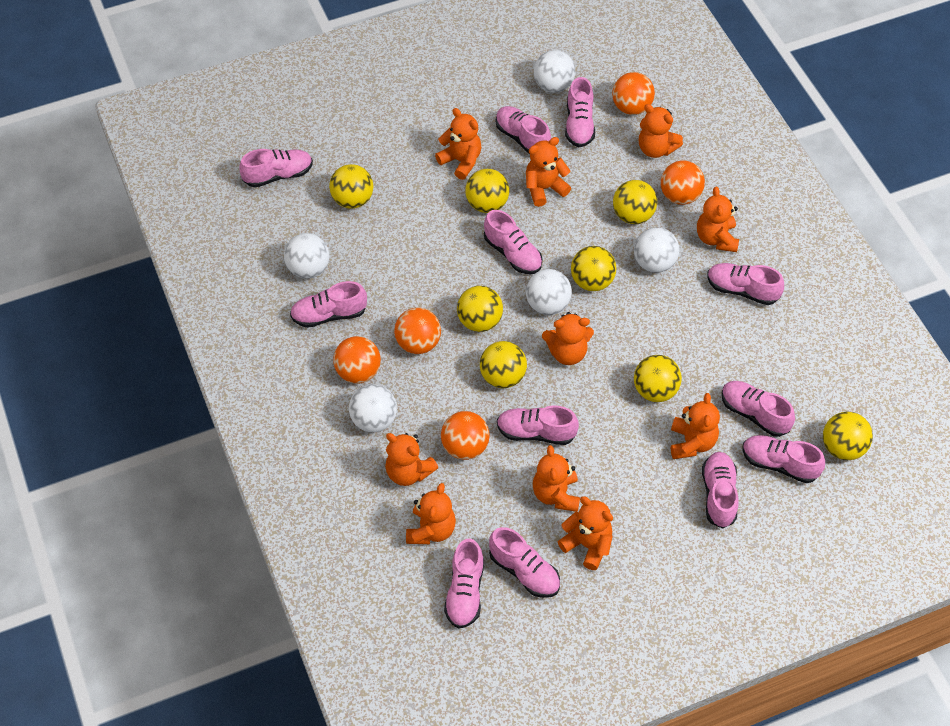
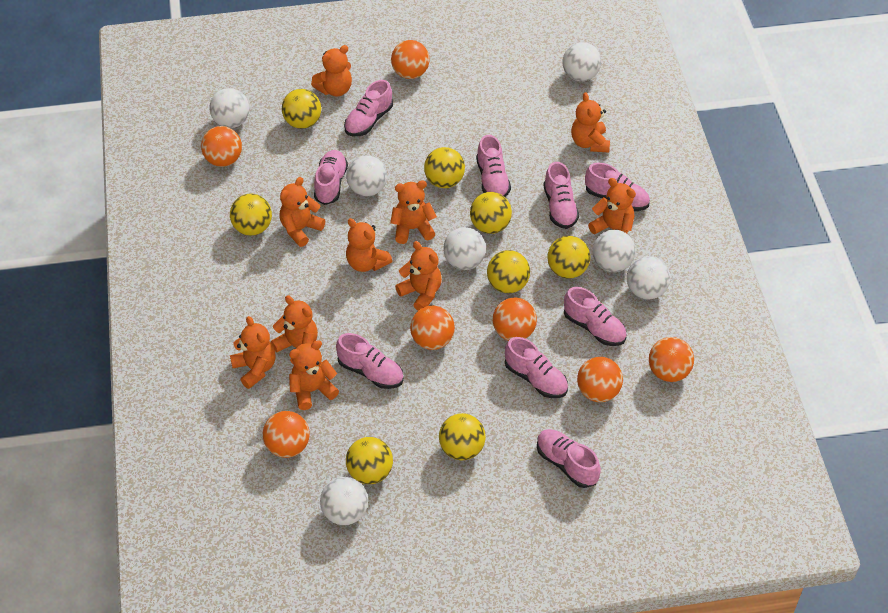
orange ball: 5 -> 7
pink shoe: 12 -> 9
white ball: 5 -> 7

